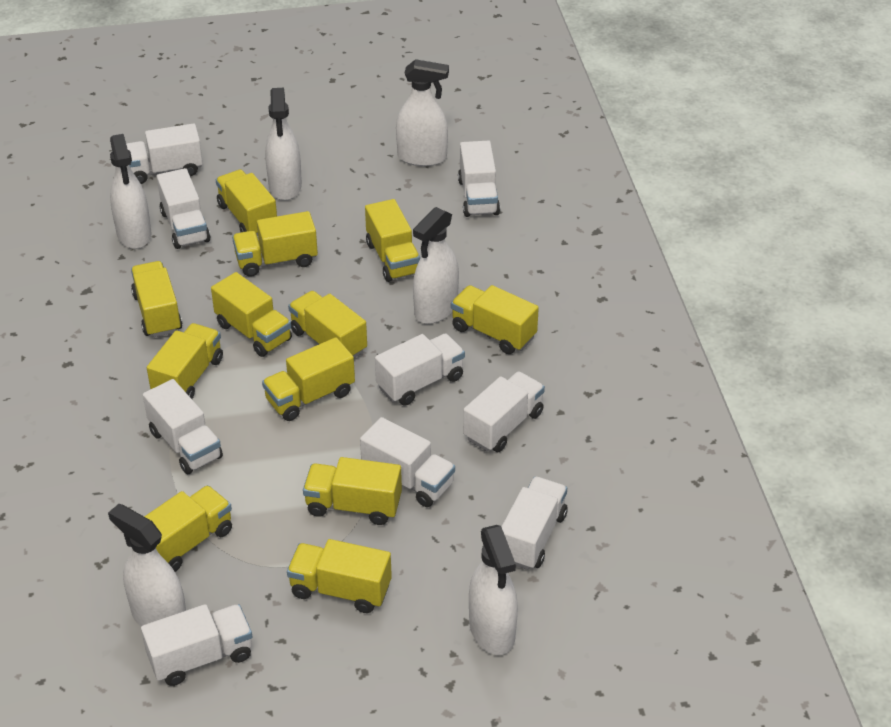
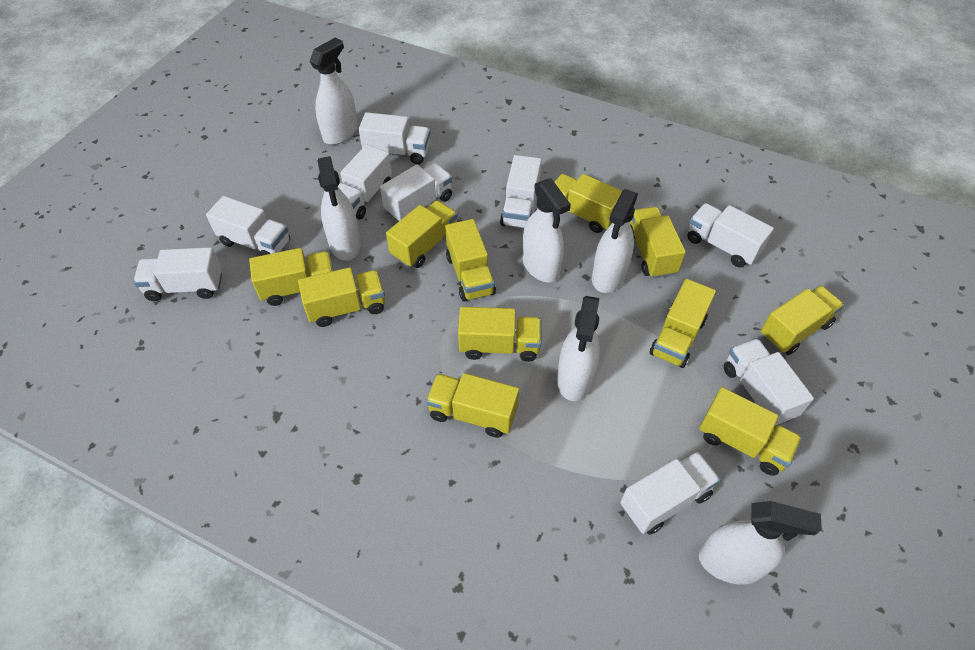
yellow truck: 12 -> 11

